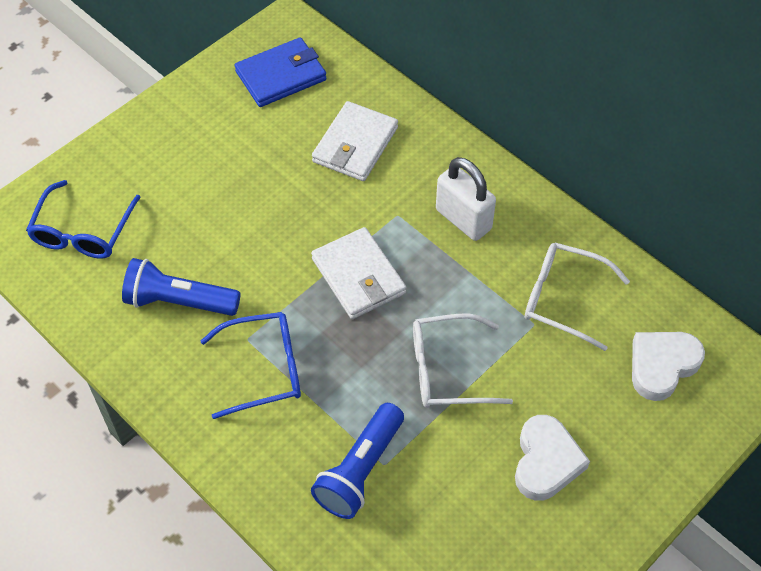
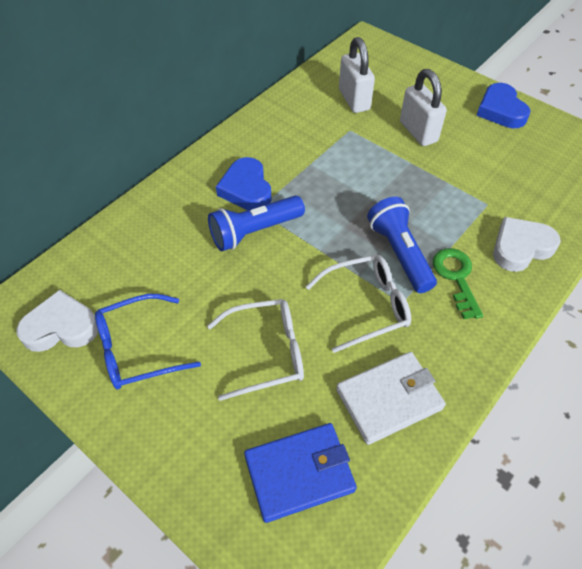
blue glasses: 2 -> 1
blue heart: 0 -> 2
green key: 0 -> 1
white padlock: 1 -> 2
white wallet: 2 -> 1

